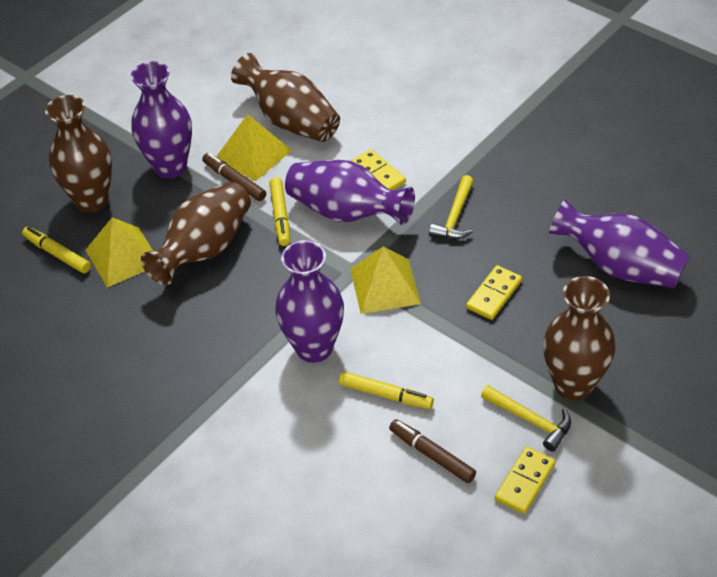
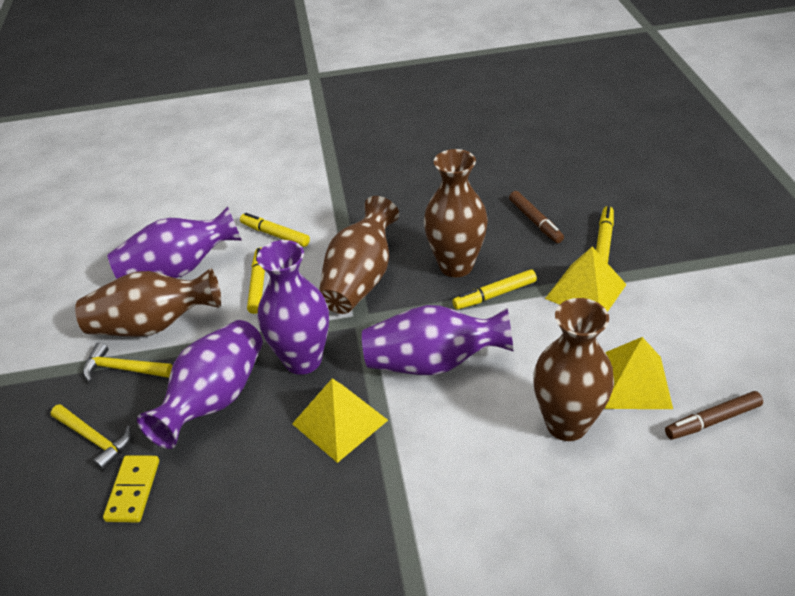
yellow domino: 3 -> 1
yellow marker: 3 -> 4

